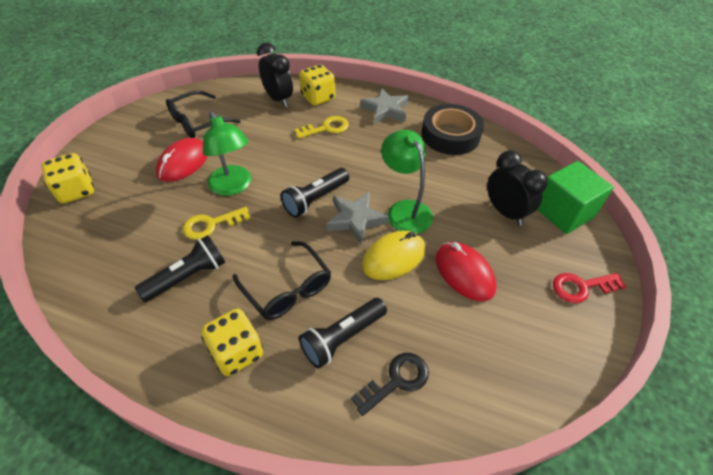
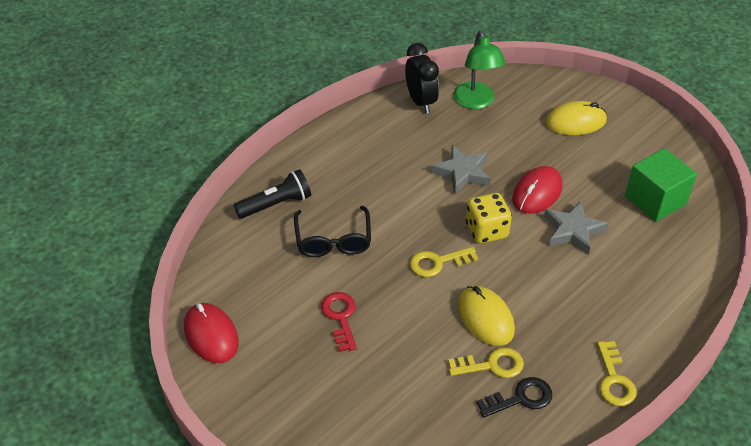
black clock: 2 -> 1
black flashlight: 3 -> 1
black glasses: 2 -> 1
black tape: 1 -> 0
green lamp: 2 -> 1
yellow dice: 3 -> 1
yellow key: 2 -> 3
yellow mouse: 1 -> 2

